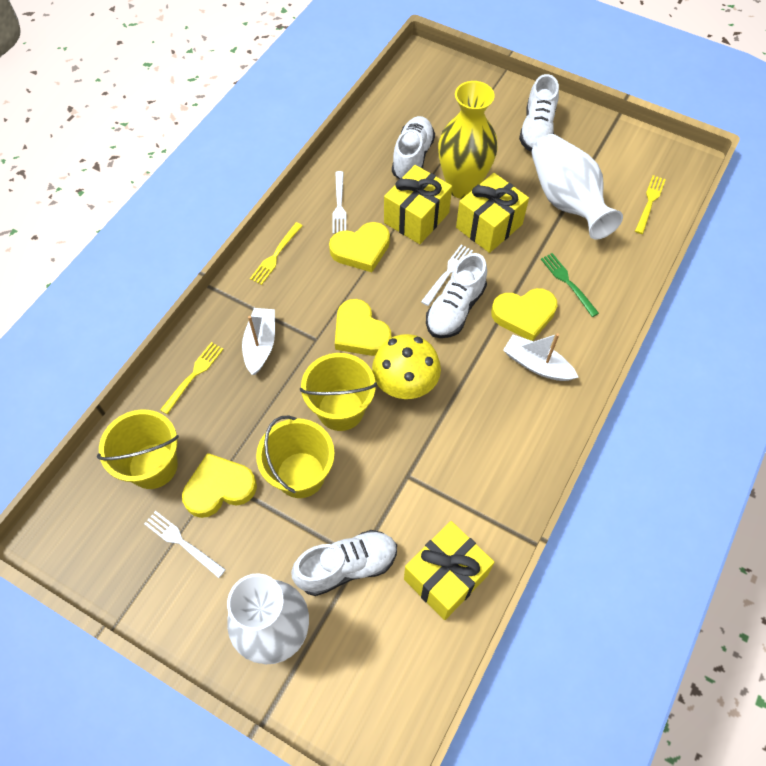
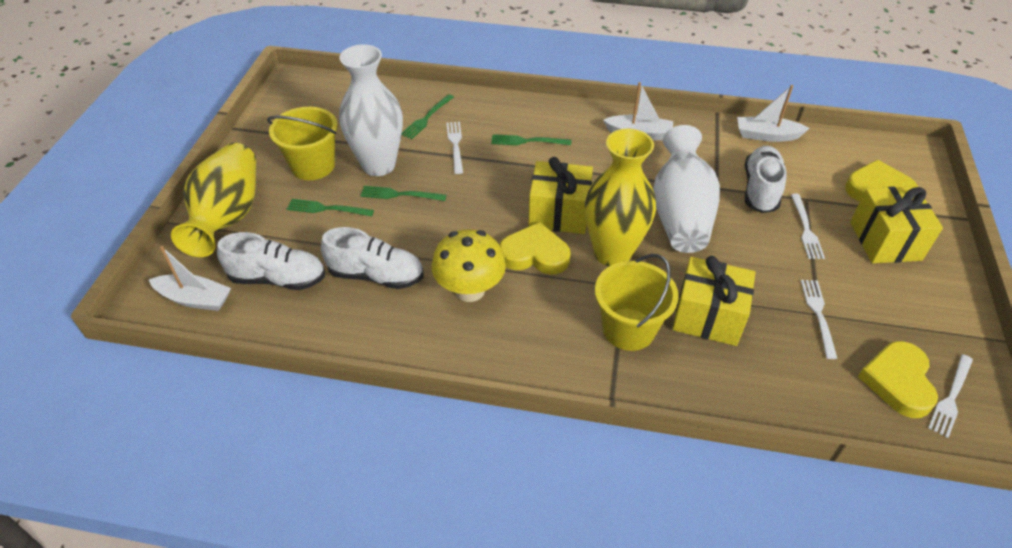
green fork: 1 -> 4
white boat: 2 -> 3
white fork: 3 -> 4
white shoe: 4 -> 3
yellow bucket: 3 -> 2
yellow fork: 3 -> 0
yellow heart: 4 -> 3
yellow vase: 1 -> 2

